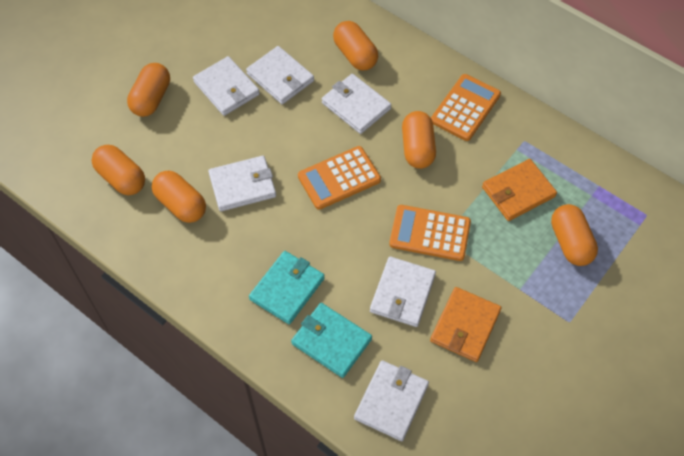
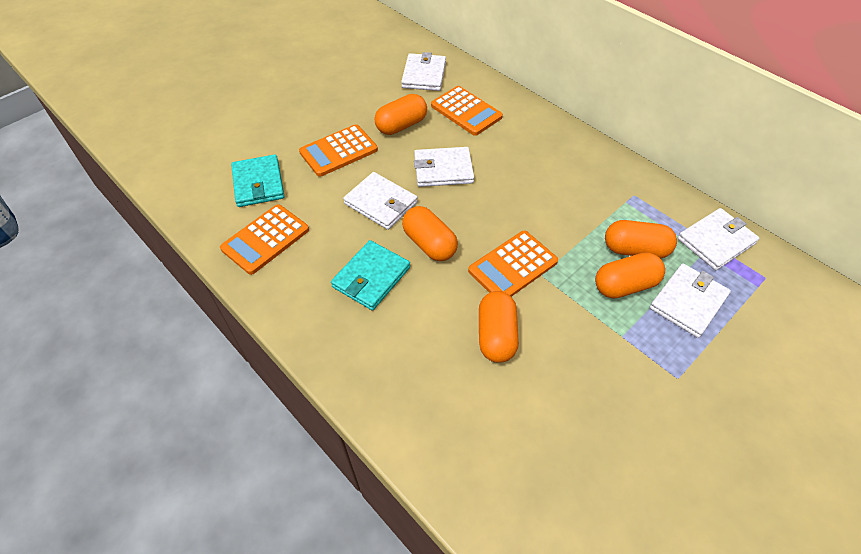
orange calculator: 3 -> 4
orange capsule: 6 -> 5
orange wallet: 2 -> 0
white wallet: 6 -> 5

